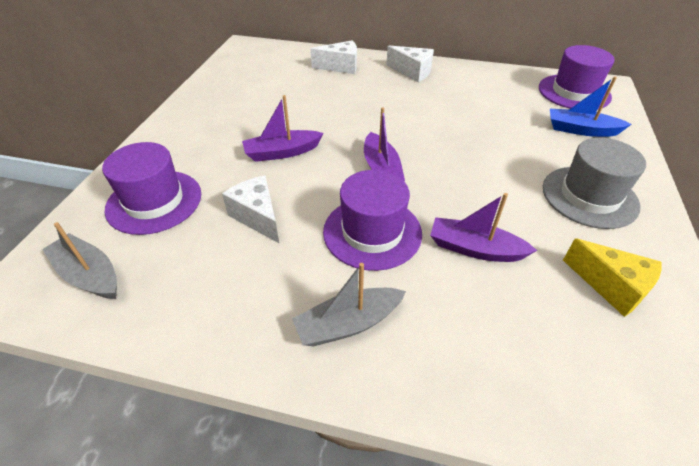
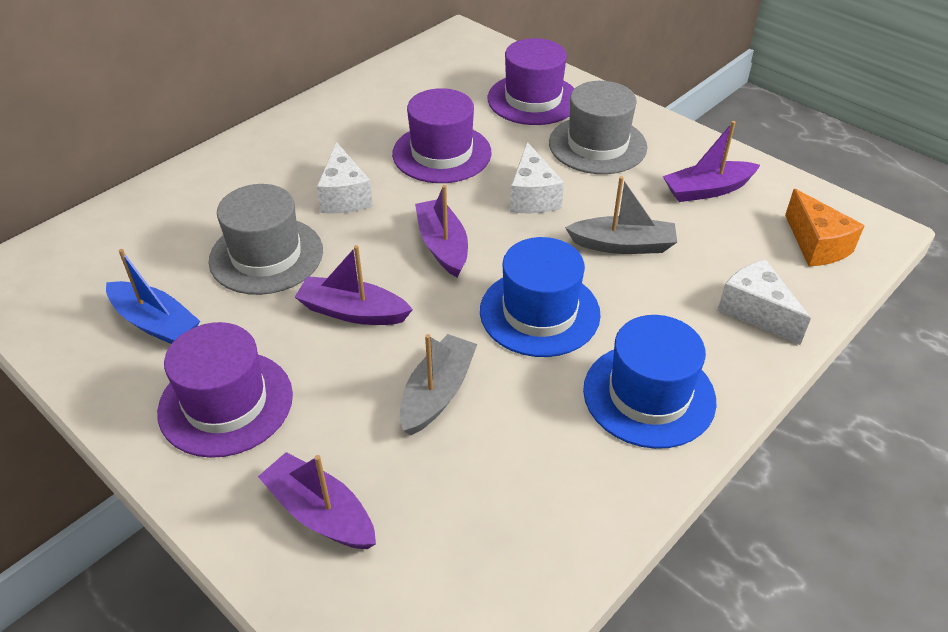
blue hat: 0 -> 2
grey hat: 1 -> 2
orange cheese: 0 -> 1
purple boat: 3 -> 4
yellow cheese: 1 -> 0

